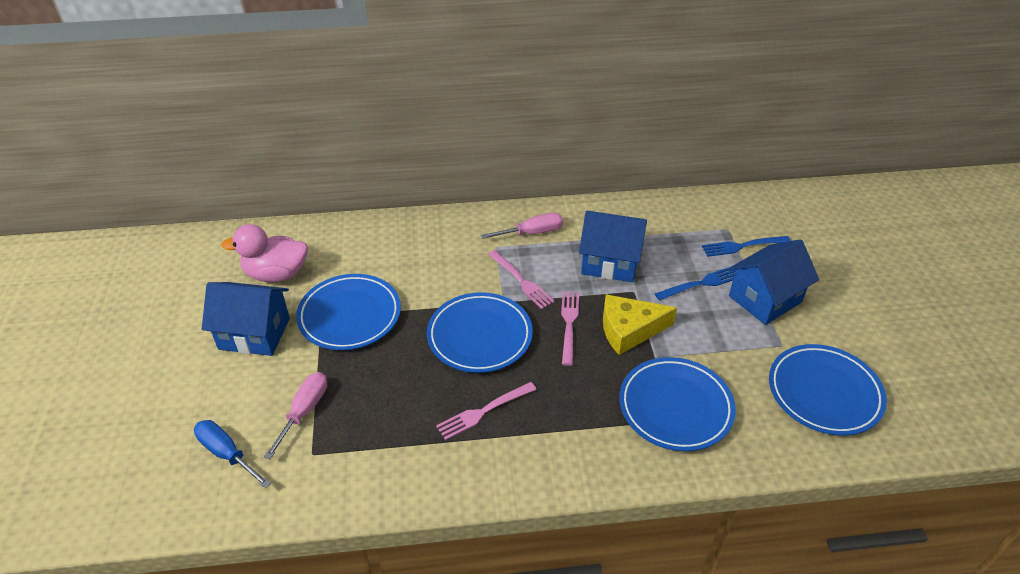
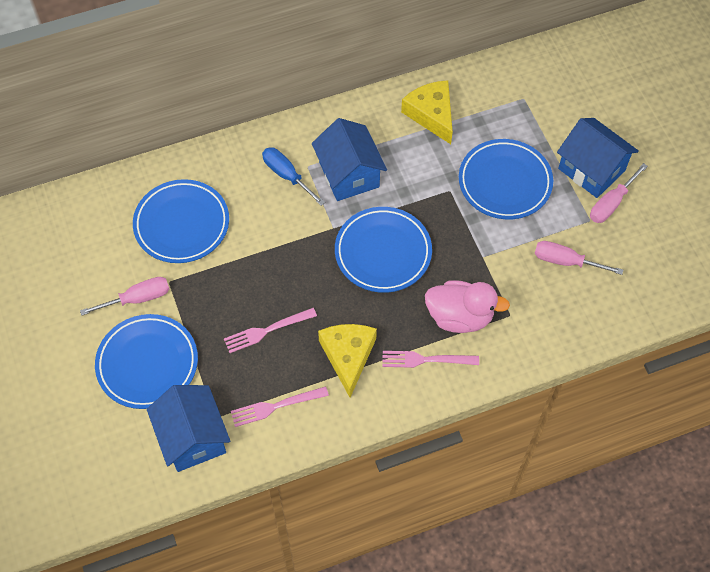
blue fork: 2 -> 0
pink screwdriver: 2 -> 3
yellow cheese: 1 -> 2

